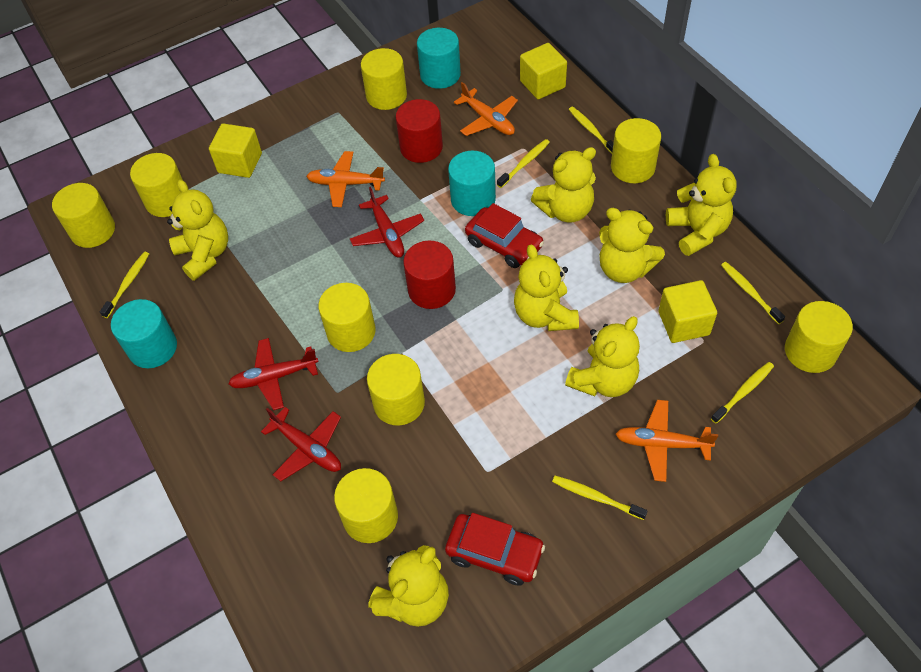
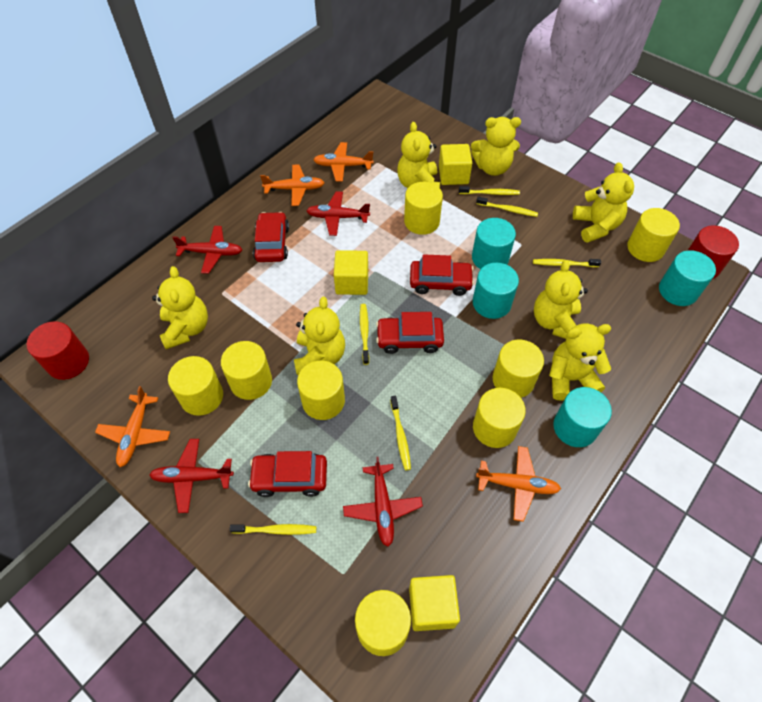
orange plane: 3 -> 4
red car: 2 -> 4
red plane: 3 -> 4
turquoise cylinder: 3 -> 4

